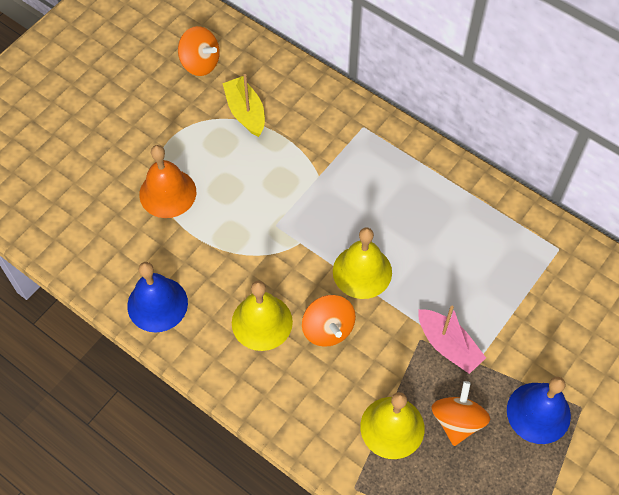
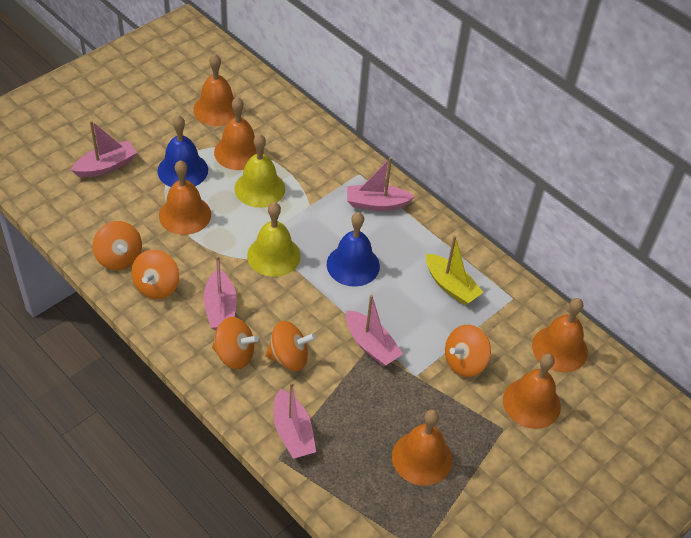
orange bell: 1 -> 6
orange spinning top: 3 -> 5
pink boat: 1 -> 5
yellow bell: 3 -> 2

